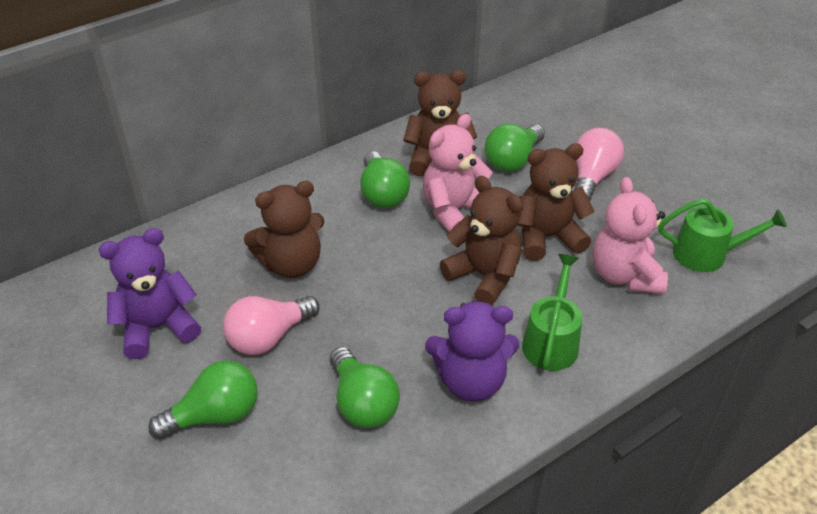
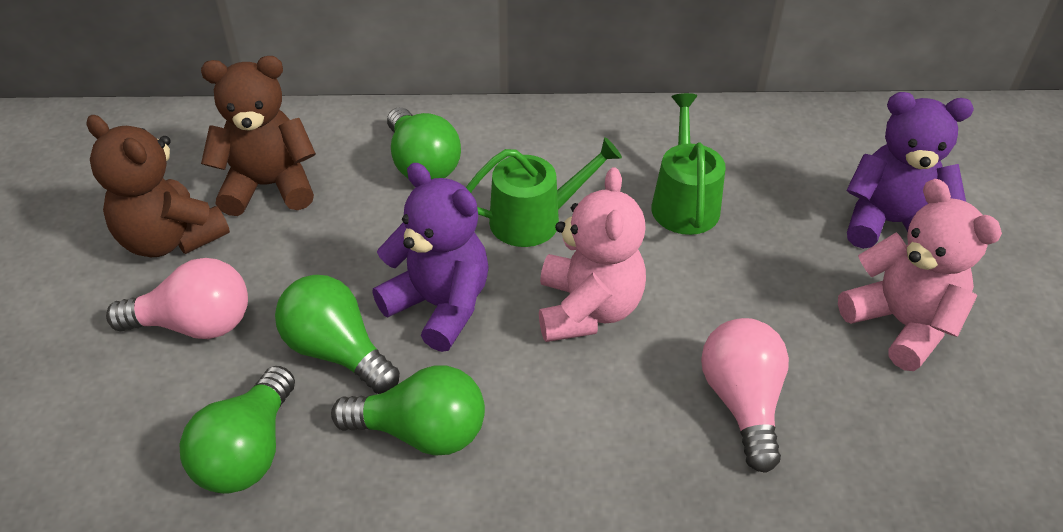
brown teddy bear: 4 -> 2

